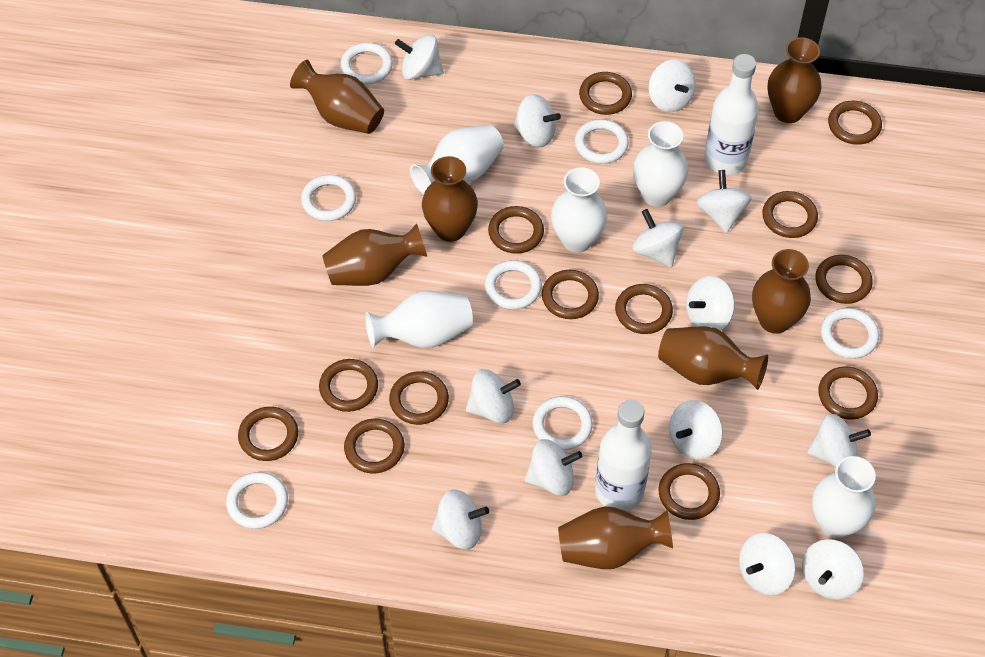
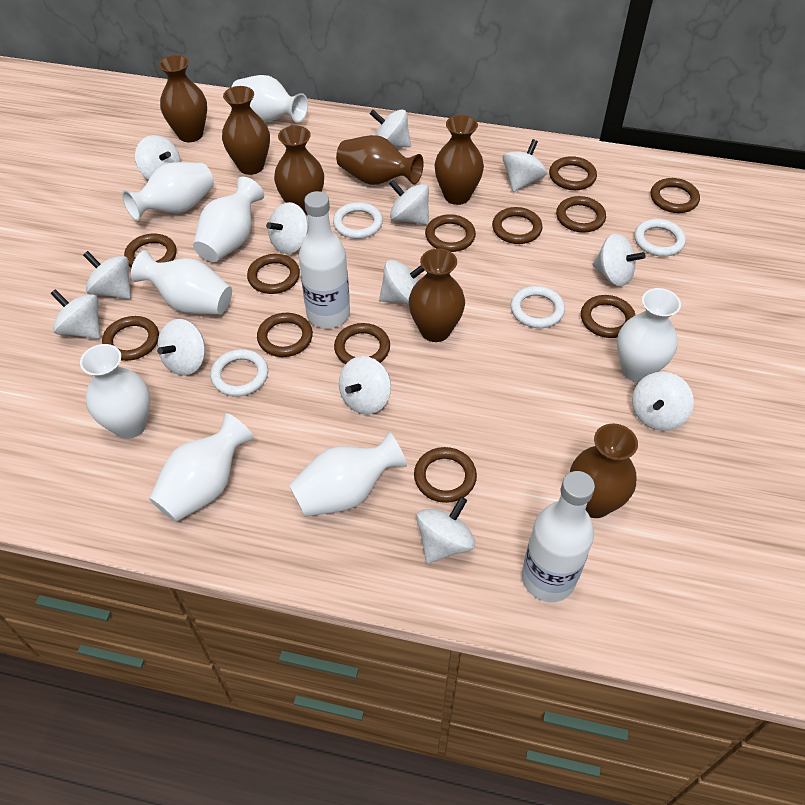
brown ring: 13 -> 12
white ring: 7 -> 4
white vase: 5 -> 8

